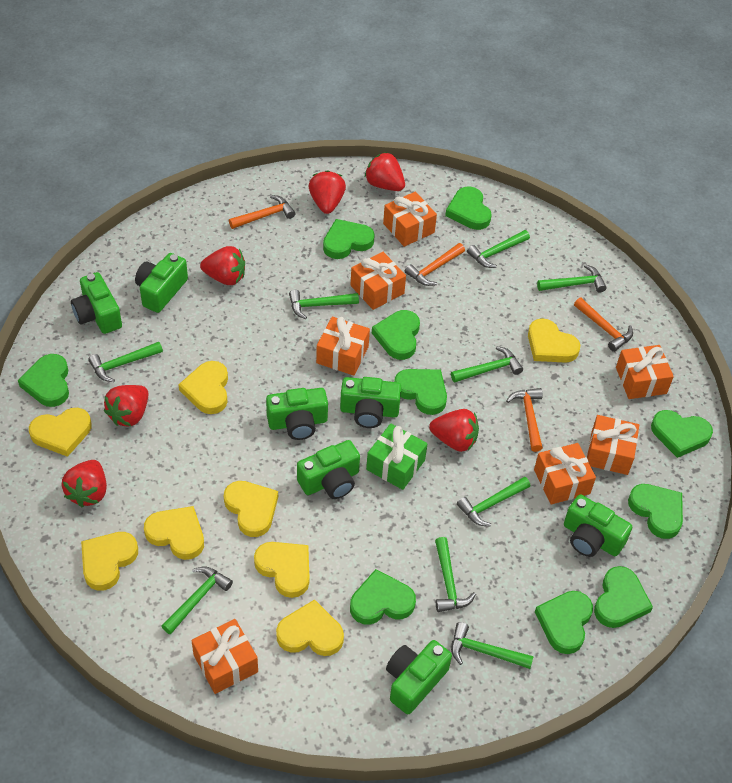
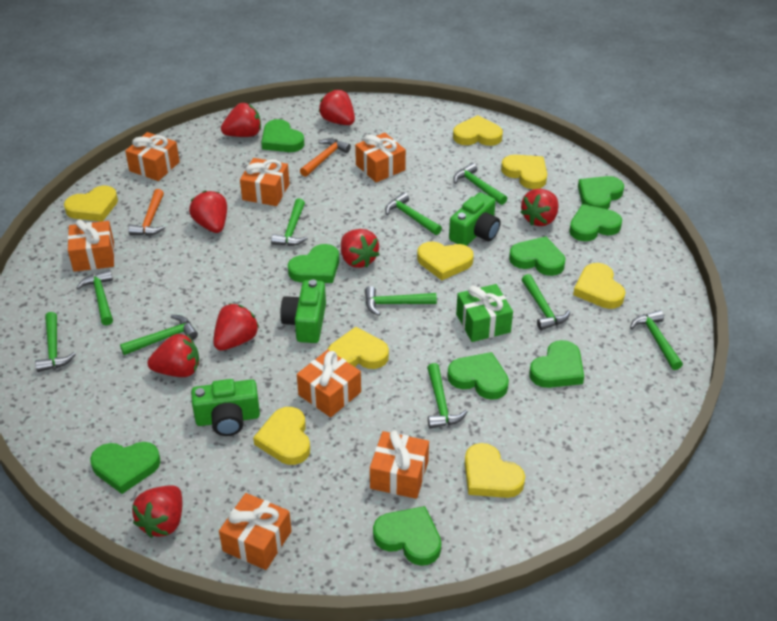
green camera: 7 -> 3
green hammer: 9 -> 10
green heart: 10 -> 9
orange hammer: 4 -> 2
red strawberry: 6 -> 8

